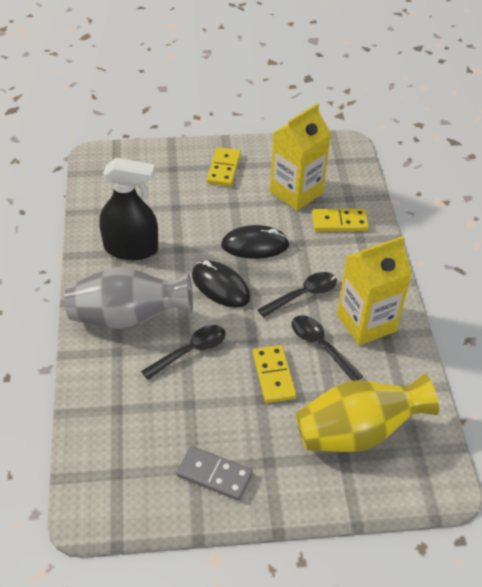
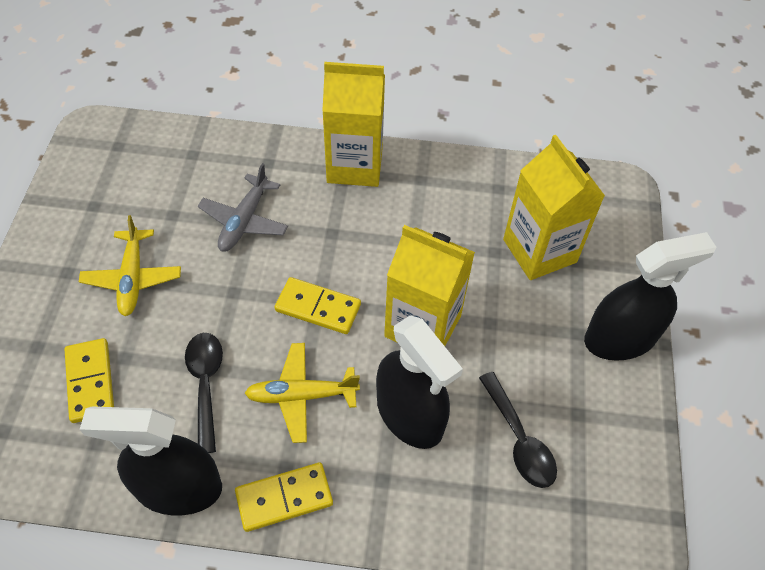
black mouse: 2 -> 0
black spoon: 3 -> 2
black spray bottle: 1 -> 3
grey domino: 1 -> 0
grey plane: 0 -> 1
grey vase: 1 -> 0
yellow carton: 2 -> 3
yellow plane: 0 -> 2
yellow vase: 1 -> 0

